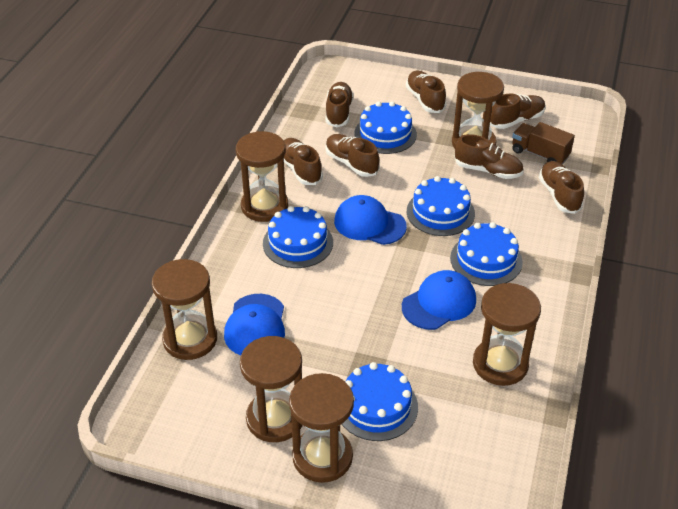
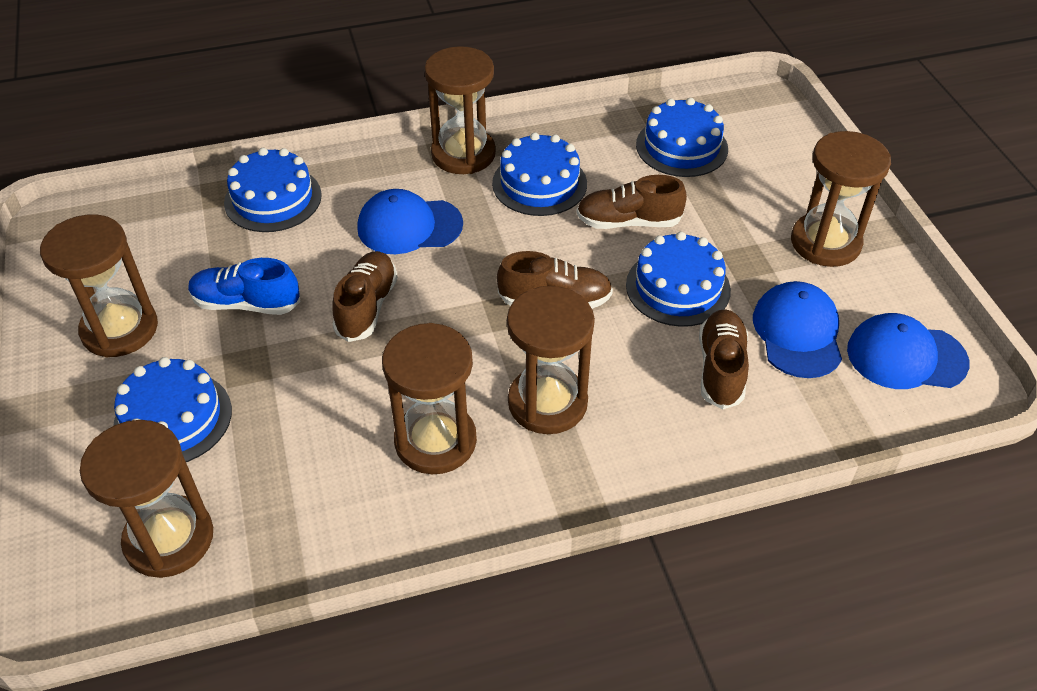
blue shoe: 0 -> 1
brown shoe: 7 -> 4
brown truck: 1 -> 0

